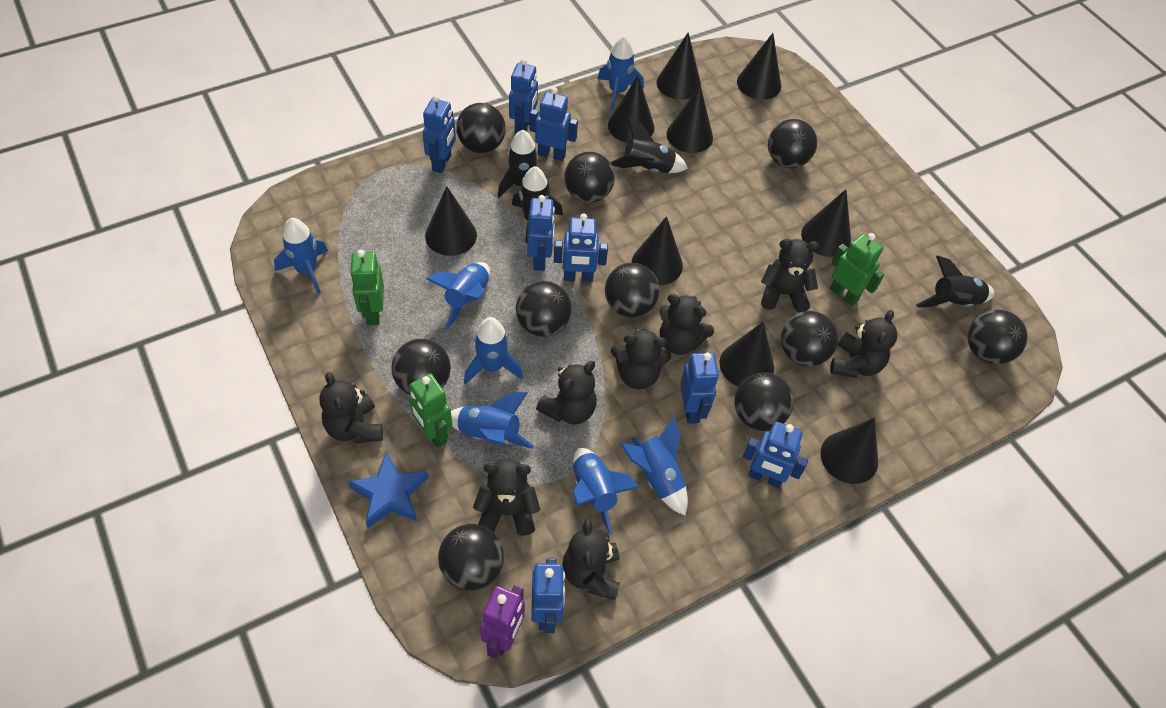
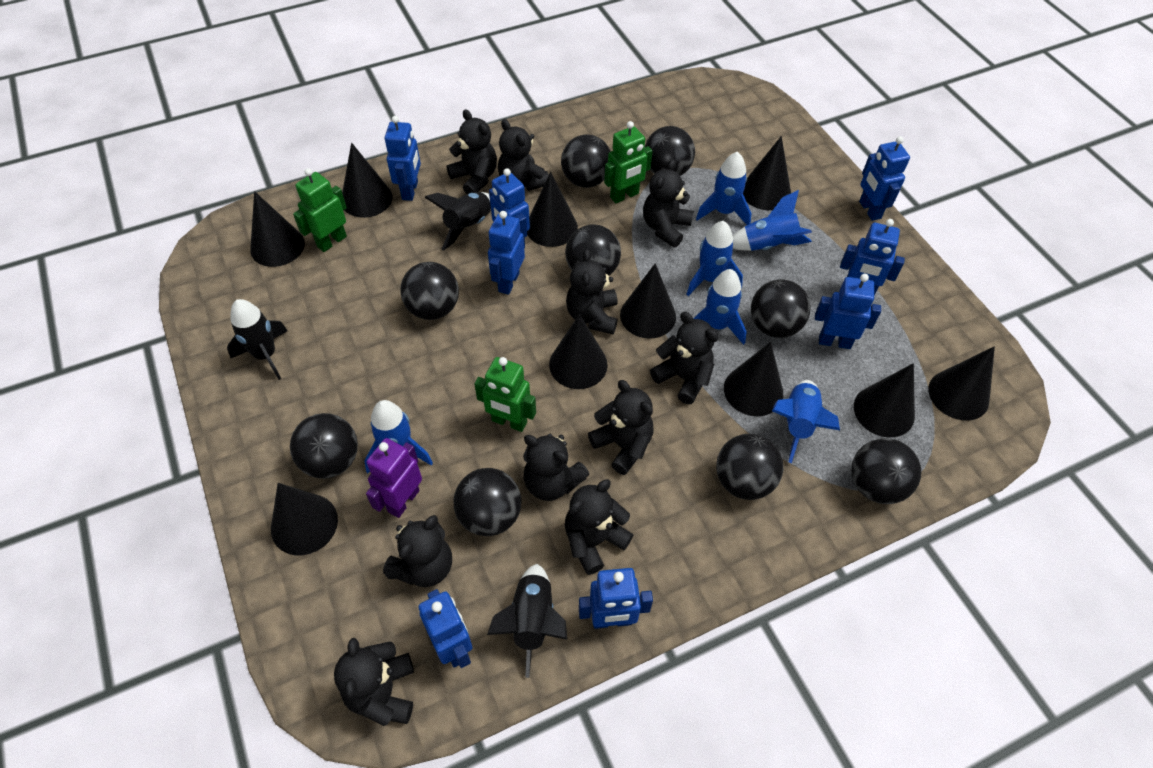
black ball: 10 -> 9
black cone: 9 -> 10
black rocket: 4 -> 3
black teddy bear: 8 -> 10
blue rocket: 7 -> 6
blue star: 1 -> 0

